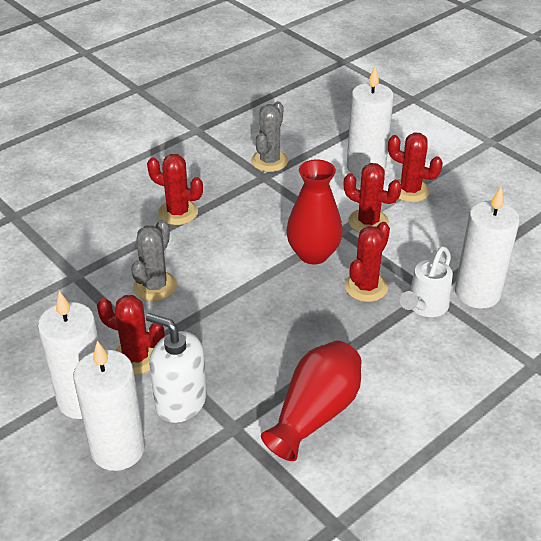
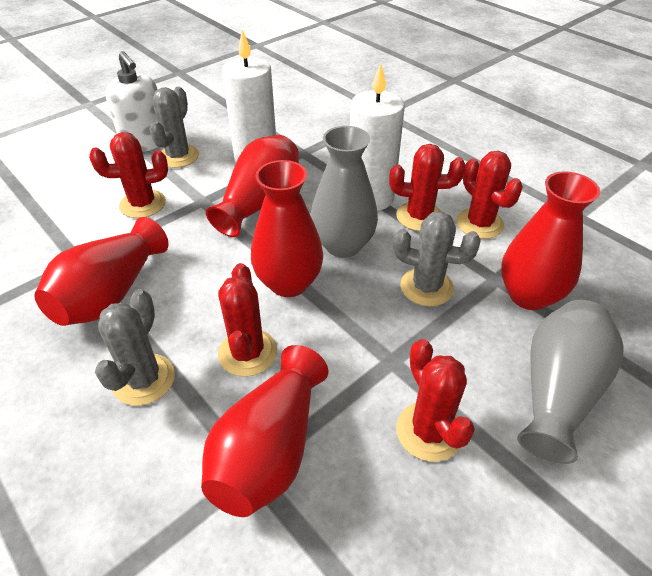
grey cactus: 2 -> 3
grey vase: 0 -> 2
red vase: 2 -> 5
white candle: 4 -> 2
white watering can: 1 -> 0

